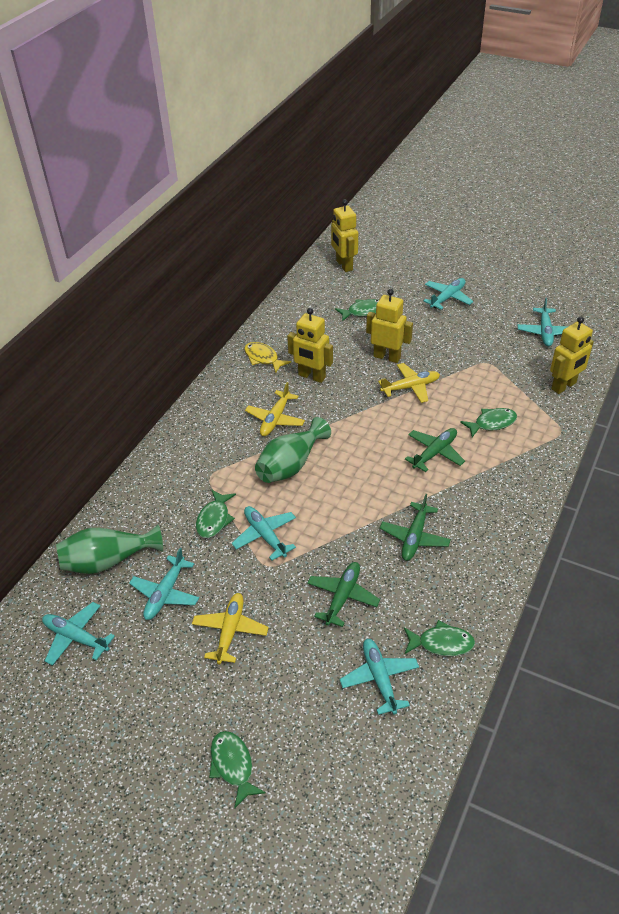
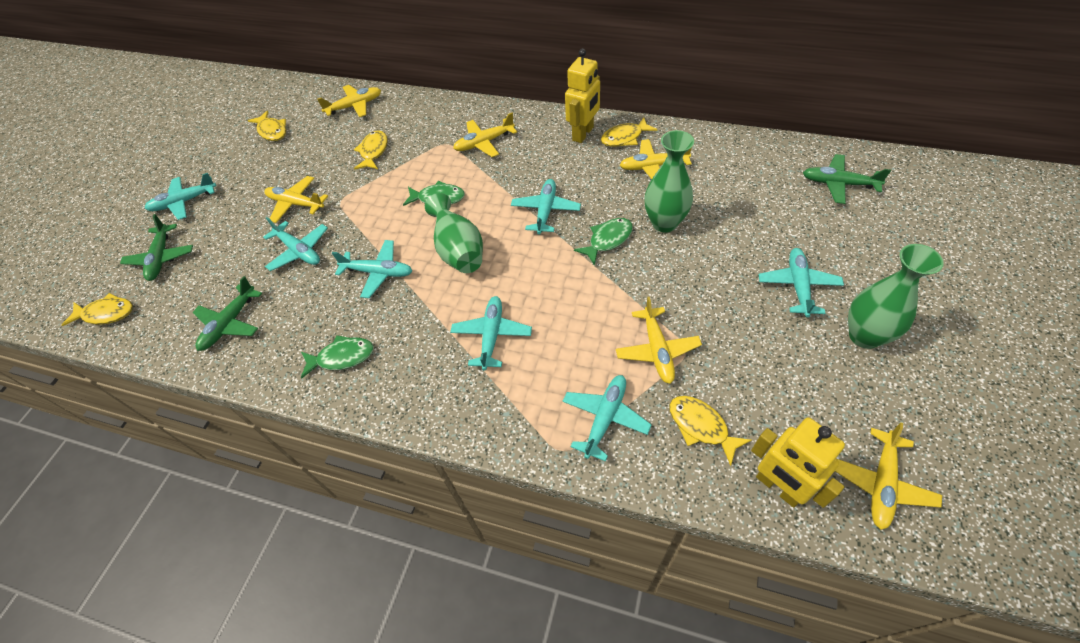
green fish: 5 -> 3
green vase: 2 -> 3
turquoise plane: 6 -> 7
yellow fish: 1 -> 5
yellow plane: 3 -> 6
yellow robot: 4 -> 2

